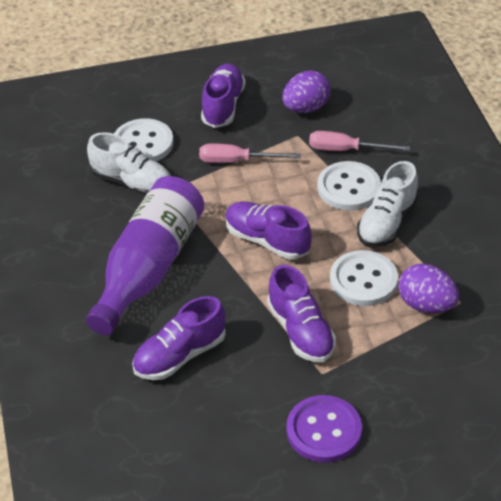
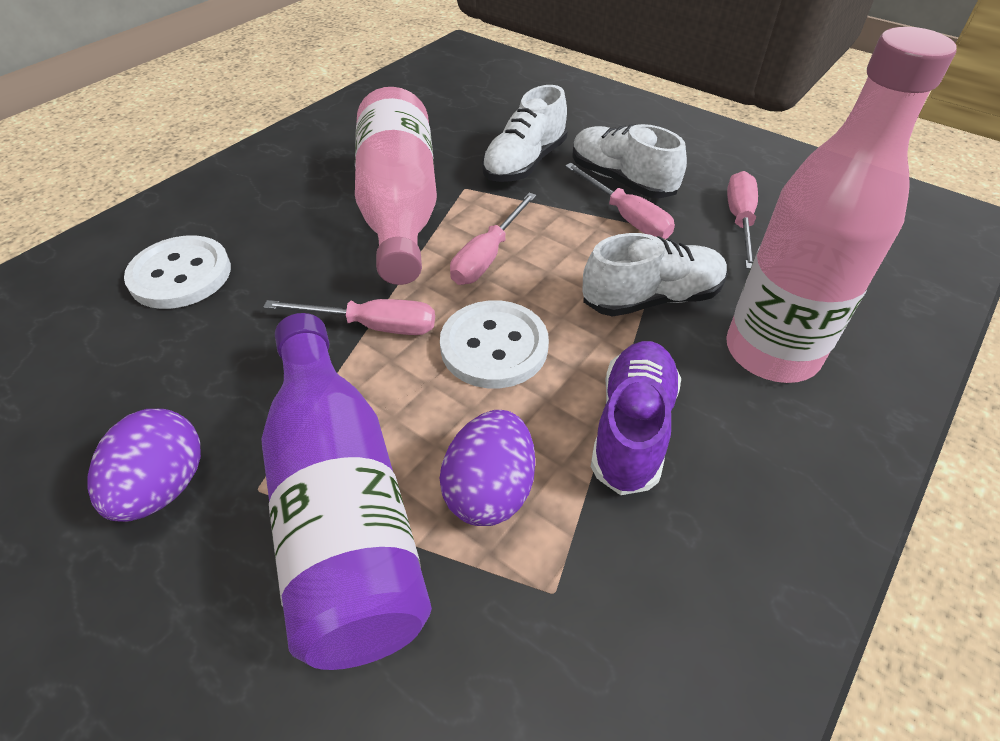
pink bottle: 0 -> 2
pink screwdriver: 2 -> 4
purple button: 1 -> 0
purple shoe: 4 -> 1
white button: 3 -> 2
white shoe: 2 -> 3

